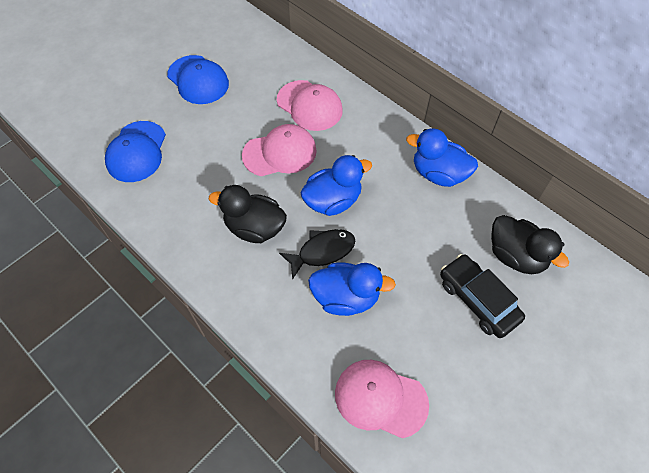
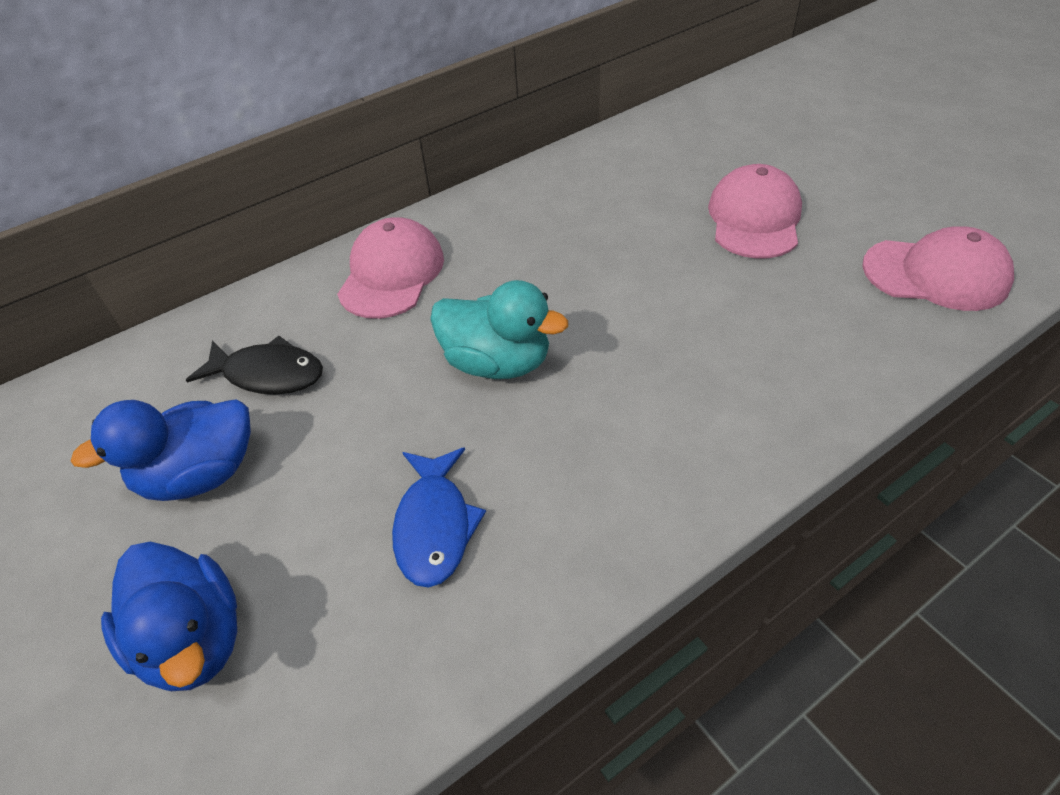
black car: 1 -> 0
black duck: 2 -> 0
blue cap: 2 -> 0
blue duck: 3 -> 2
blue fish: 0 -> 1
turquoise duck: 0 -> 1

